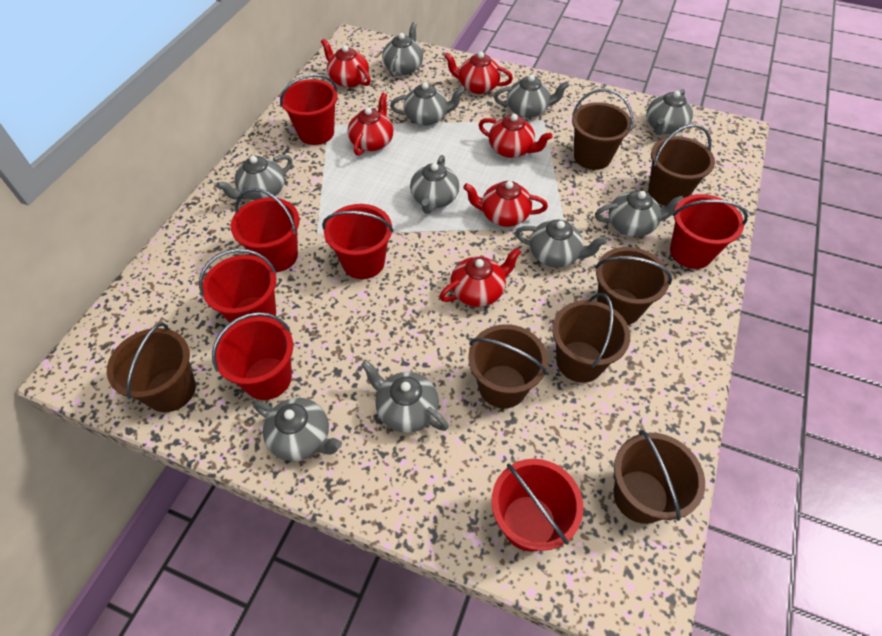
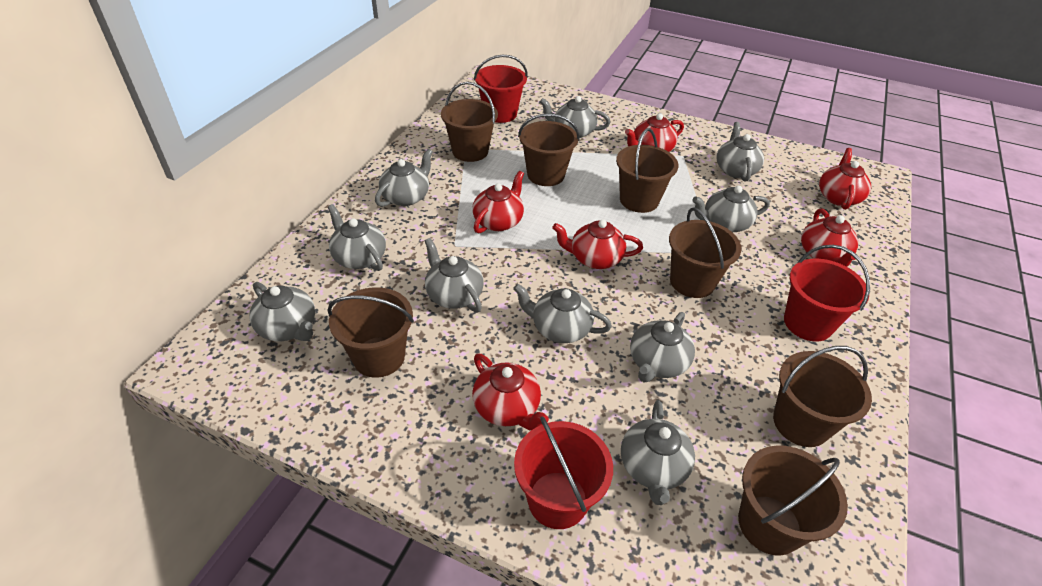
red bucket: 7 -> 3

